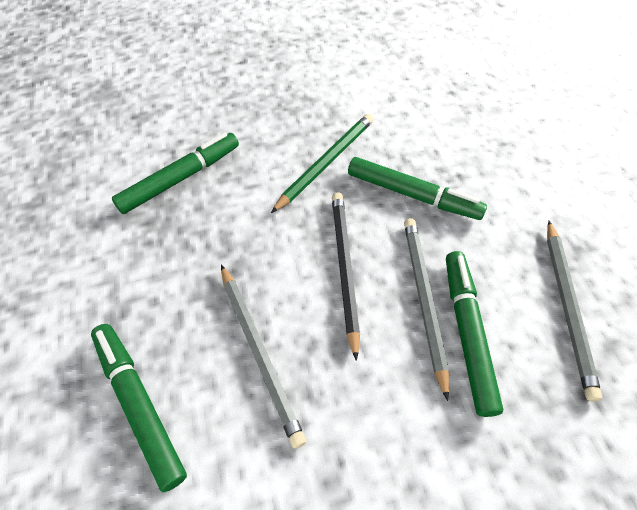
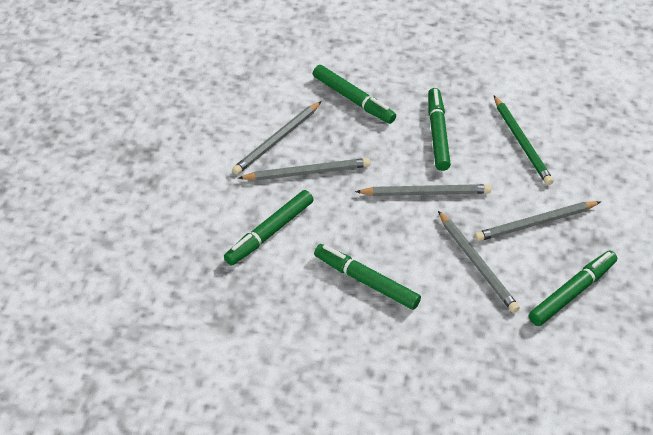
black pencil: 1 -> 0
green marker: 4 -> 5
grey pencil: 3 -> 5

